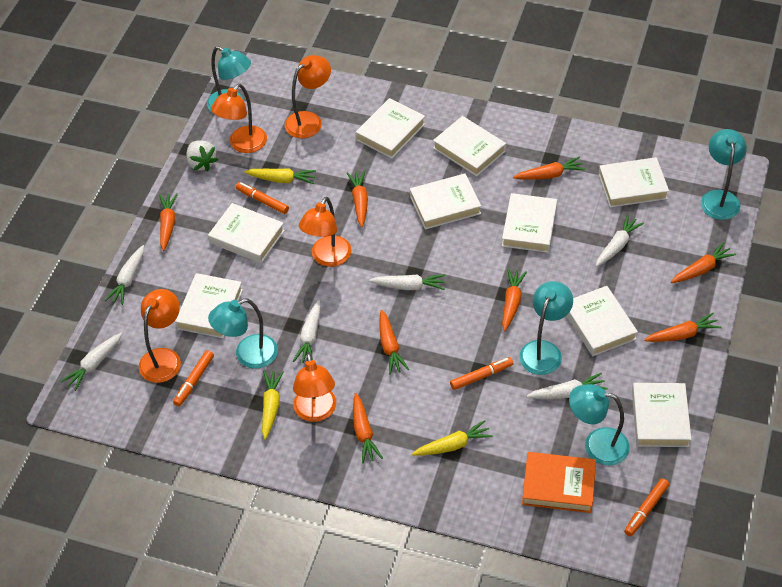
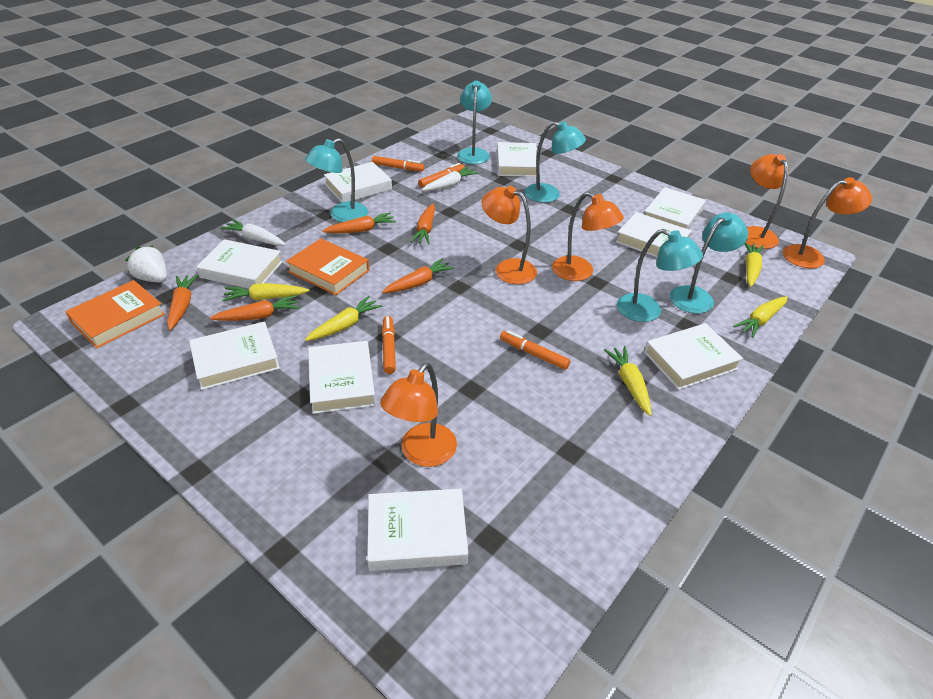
orange book: 1 -> 2
orange carrot: 8 -> 5
white carrot: 6 -> 2
yellow carrot: 3 -> 5

